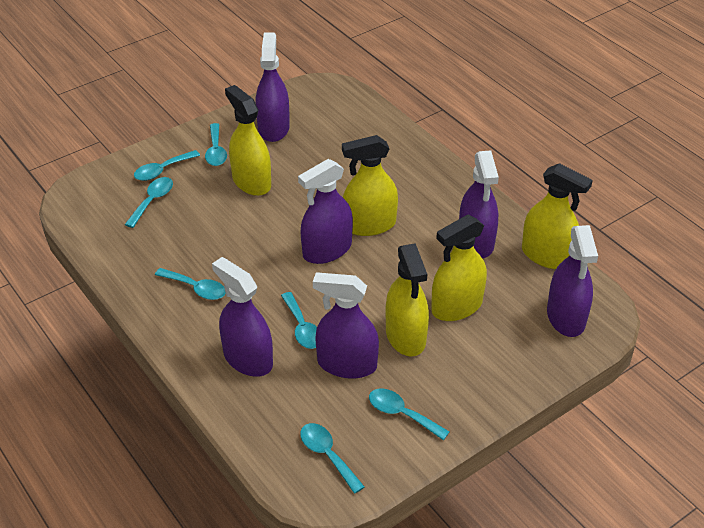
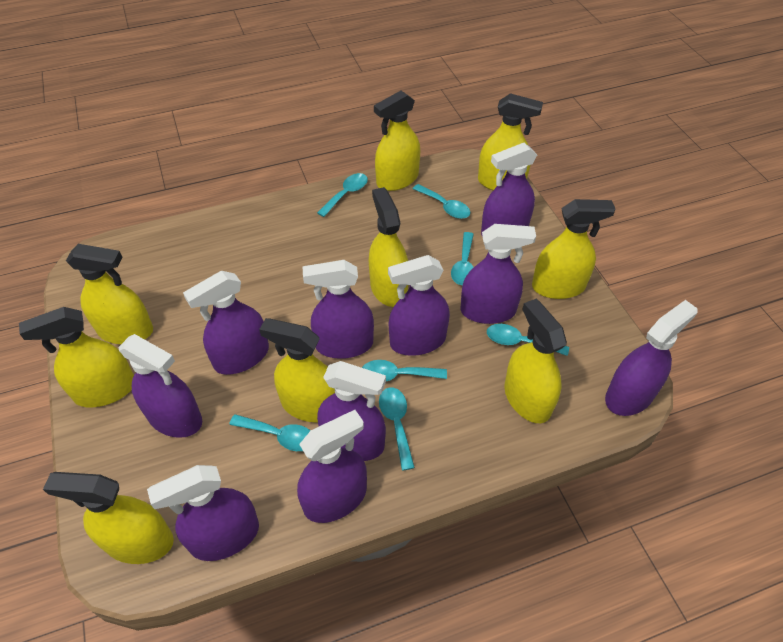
purple spray bottle: 6 -> 10
yellow spray bottle: 5 -> 9

